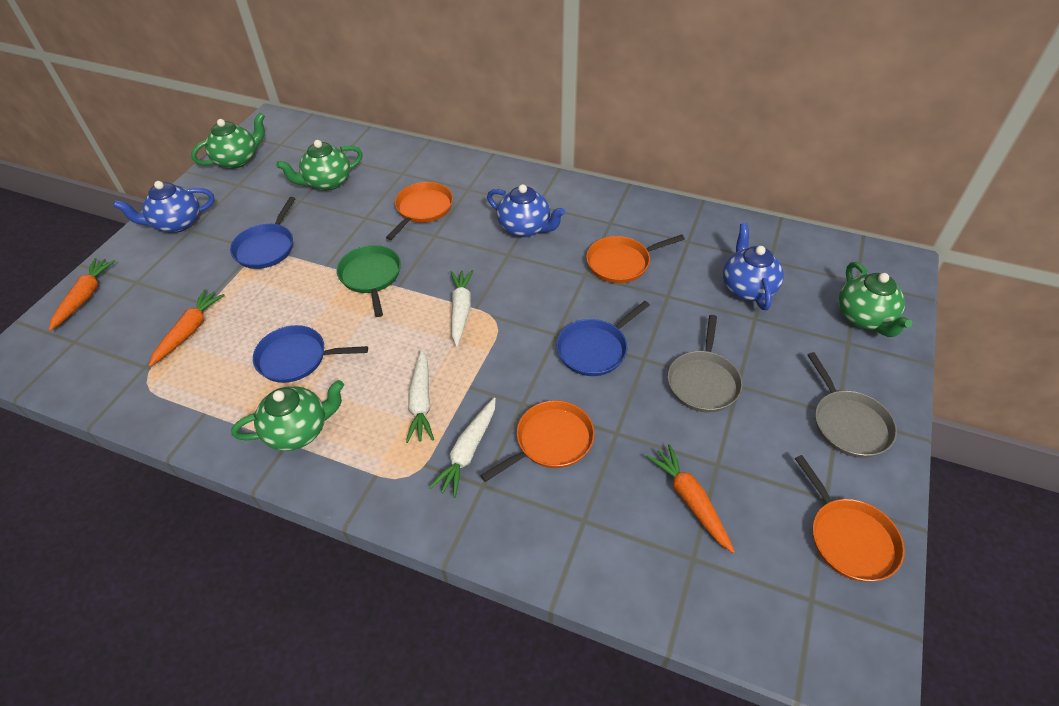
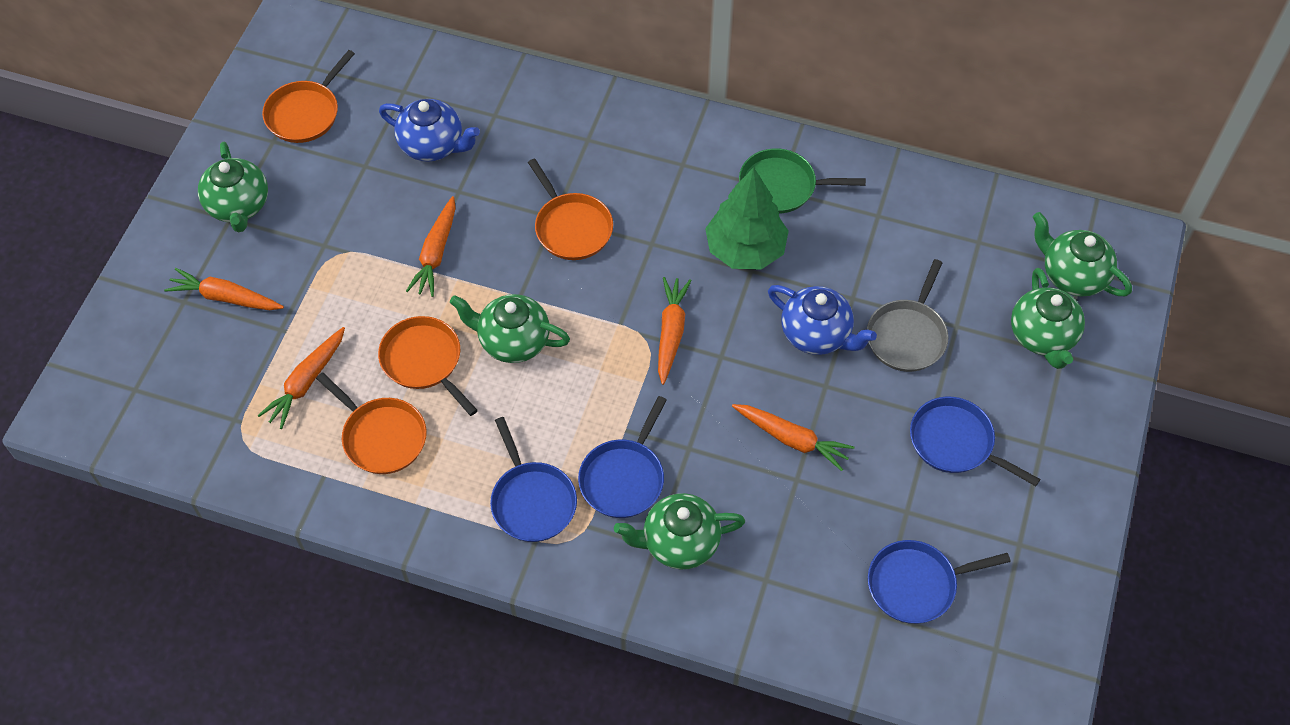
blue pan: 3 -> 4
blue teapot: 3 -> 2
green teapot: 4 -> 5
green tree: 0 -> 1
grey pan: 2 -> 1
orange carrot: 3 -> 5
white carrot: 3 -> 0

